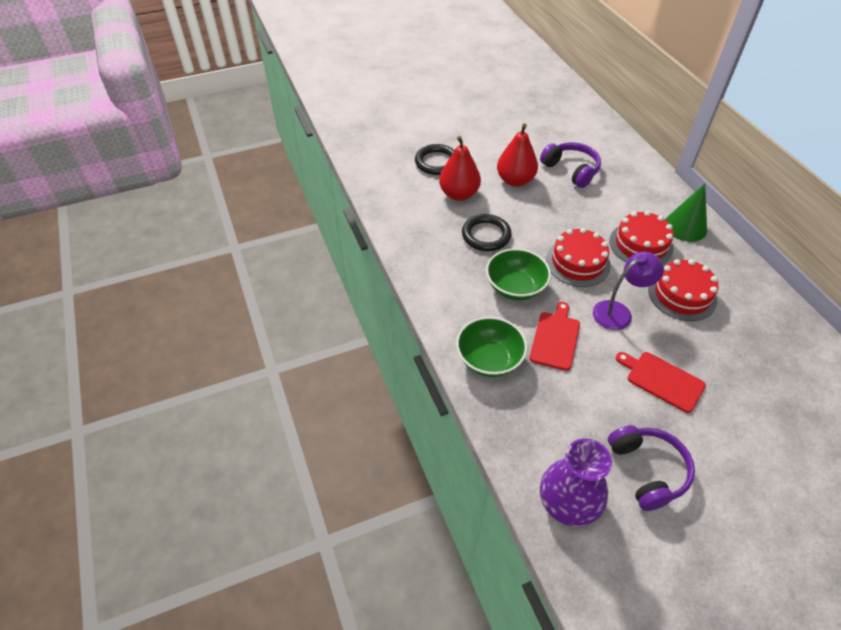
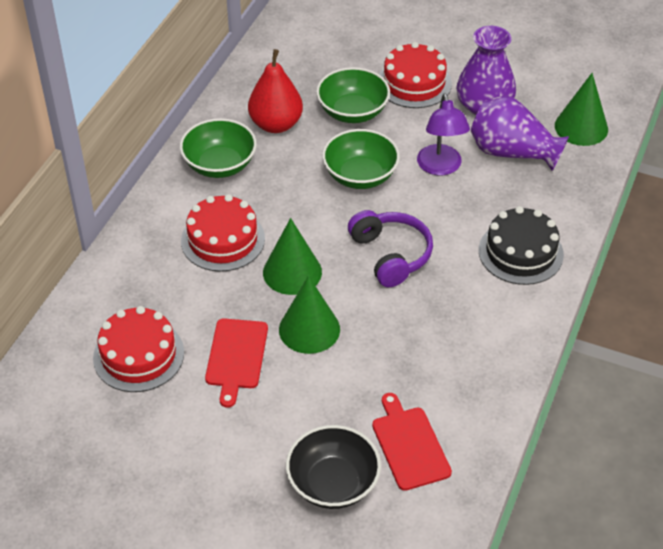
black bowl: 0 -> 1
black cake: 0 -> 1
black ring: 2 -> 0
green bowl: 2 -> 3
green cone: 1 -> 3
purple headphones: 2 -> 1
purple vase: 1 -> 2
red pear: 2 -> 1

